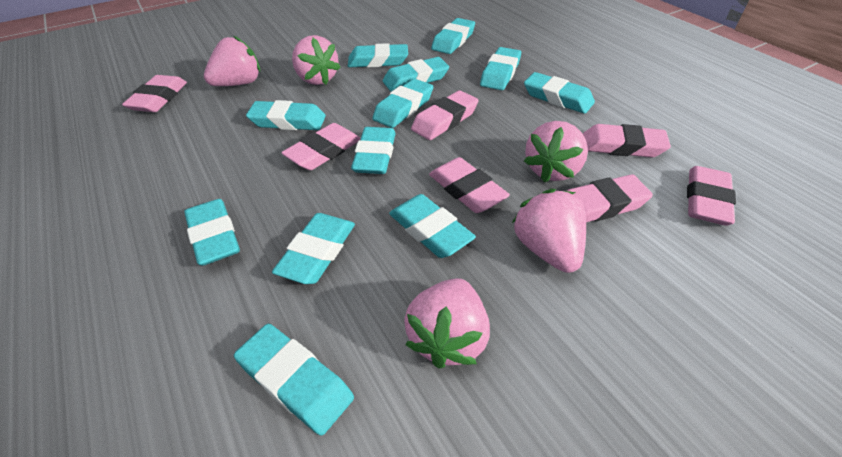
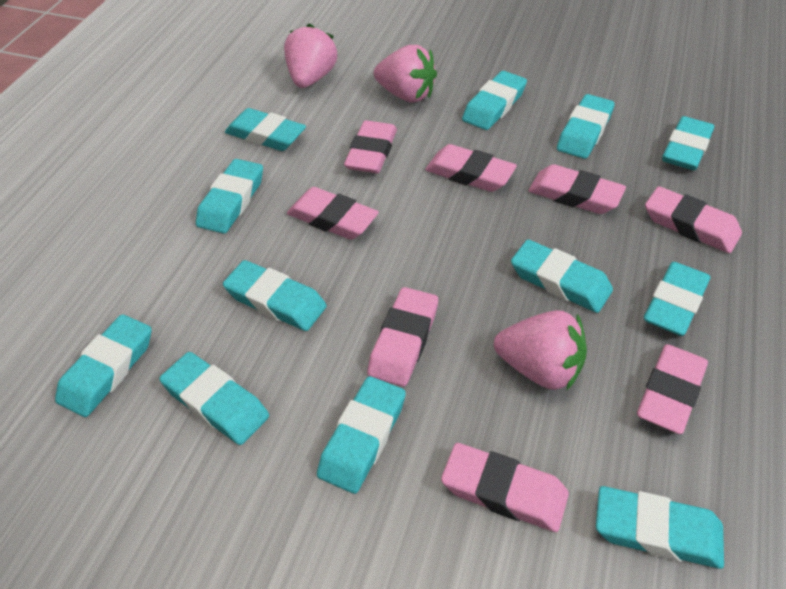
pink eraser: 7 -> 8
pink strawberry: 5 -> 3

